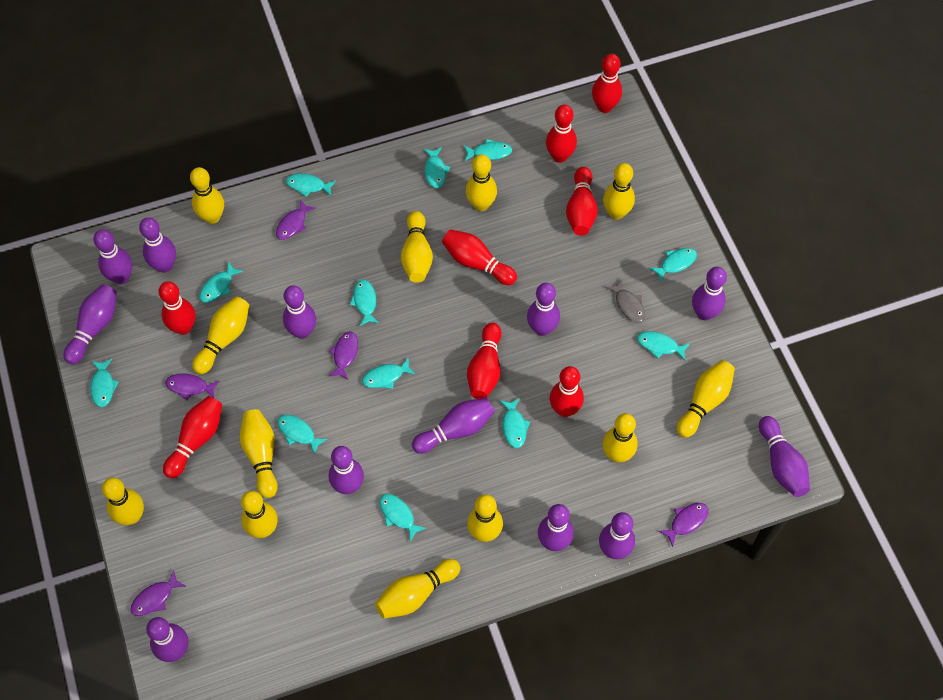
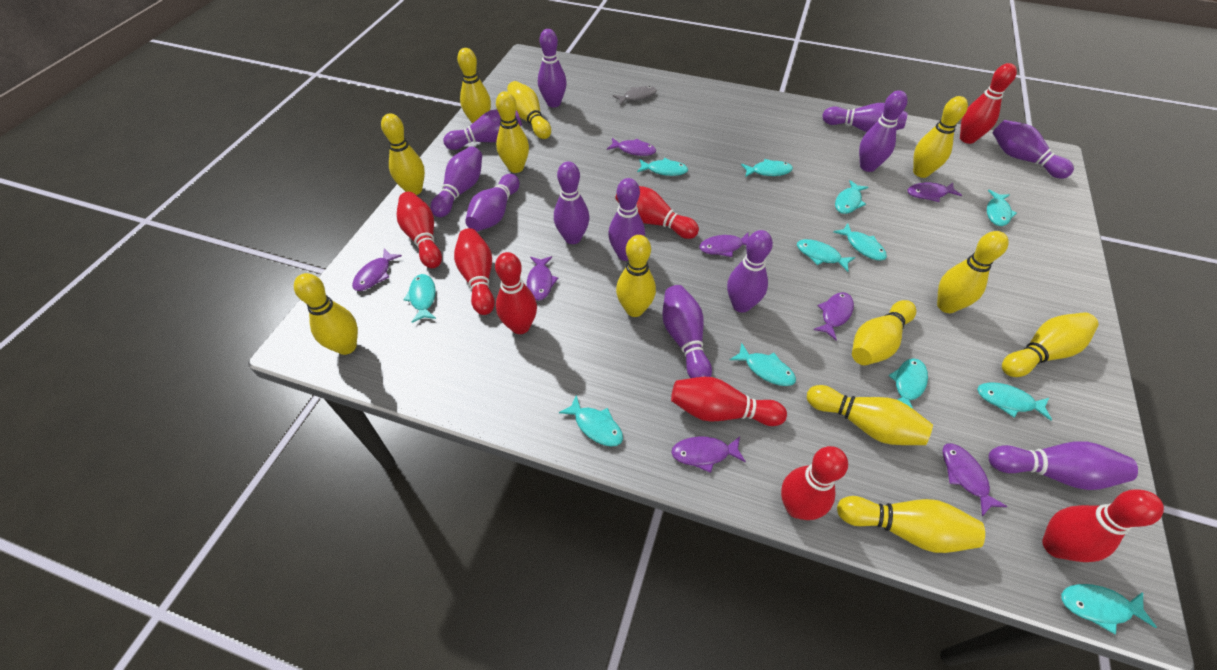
purple fish: 5 -> 8

